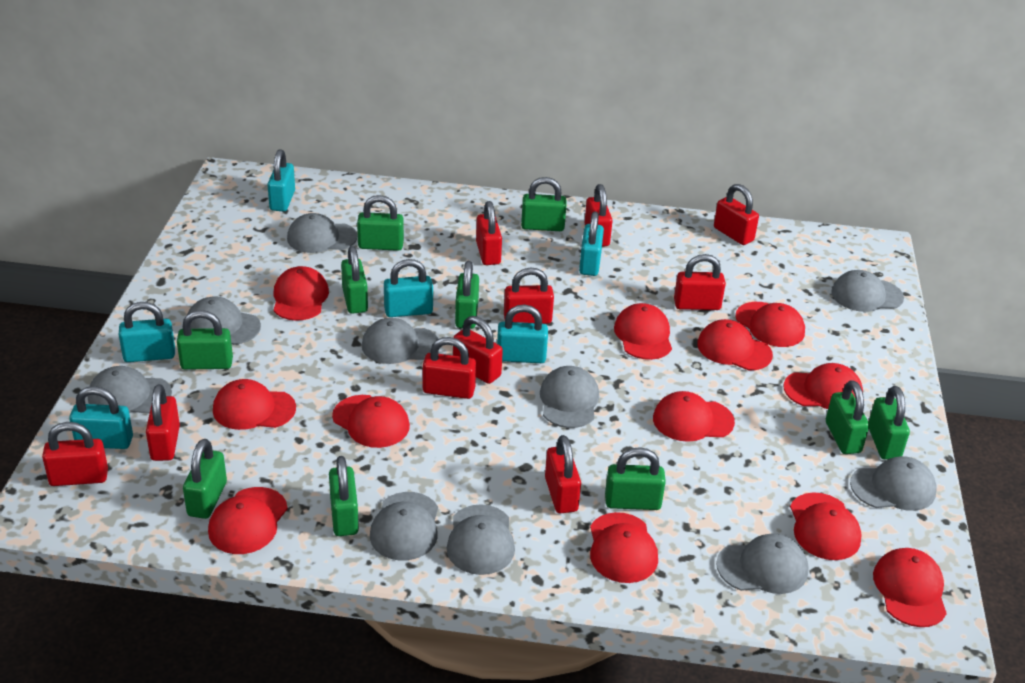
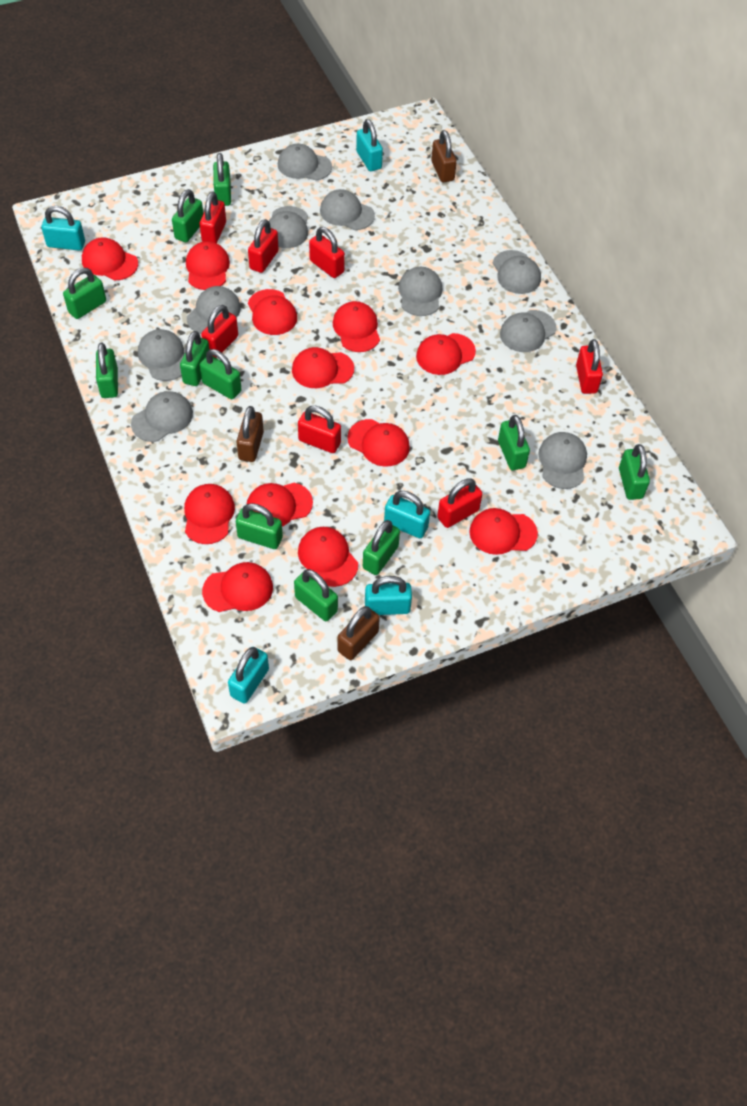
brown padlock: 0 -> 3
green padlock: 10 -> 11
red padlock: 10 -> 7
turquoise padlock: 6 -> 5

